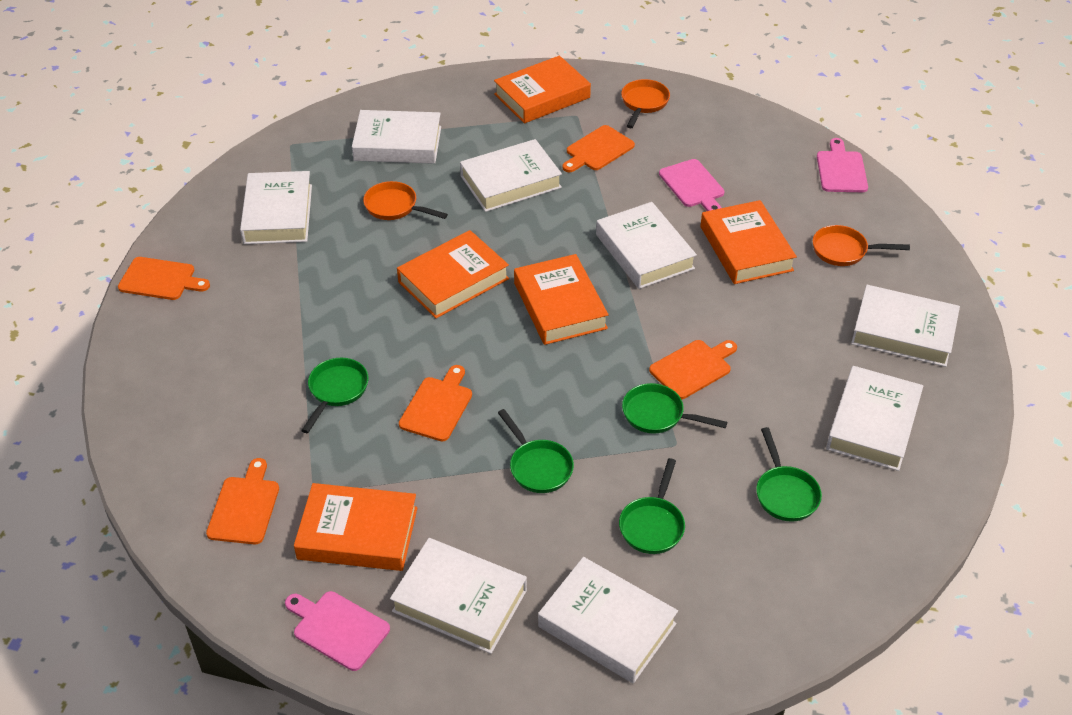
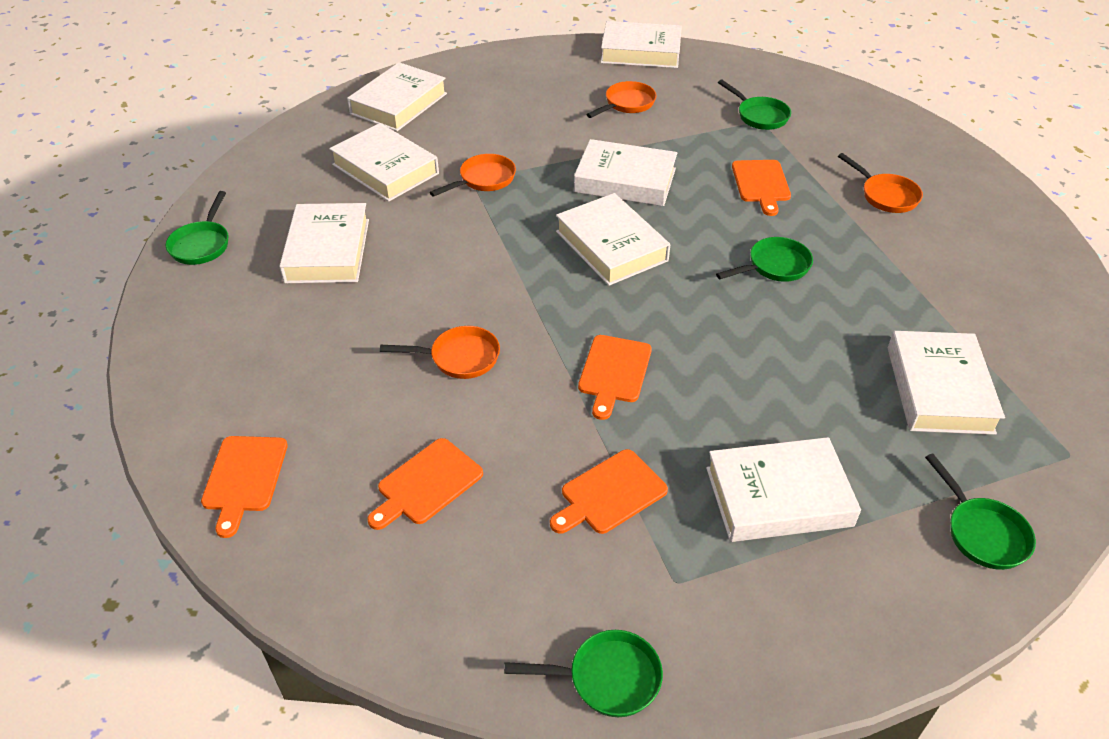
orange book: 5 -> 0
orange pan: 3 -> 4
pink cutting board: 3 -> 0

